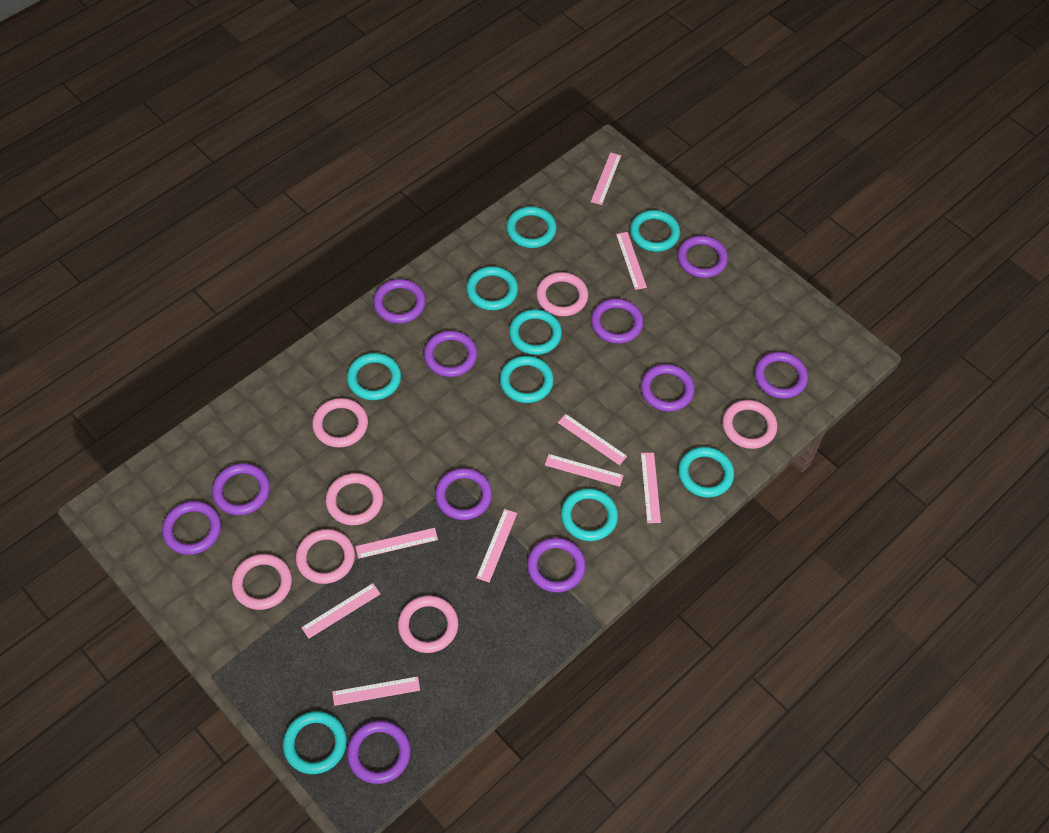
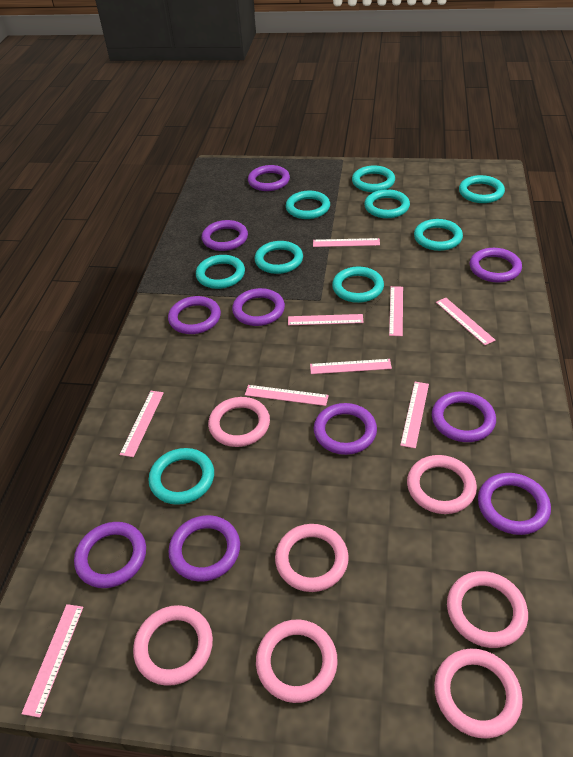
purple ring: 11 -> 10

